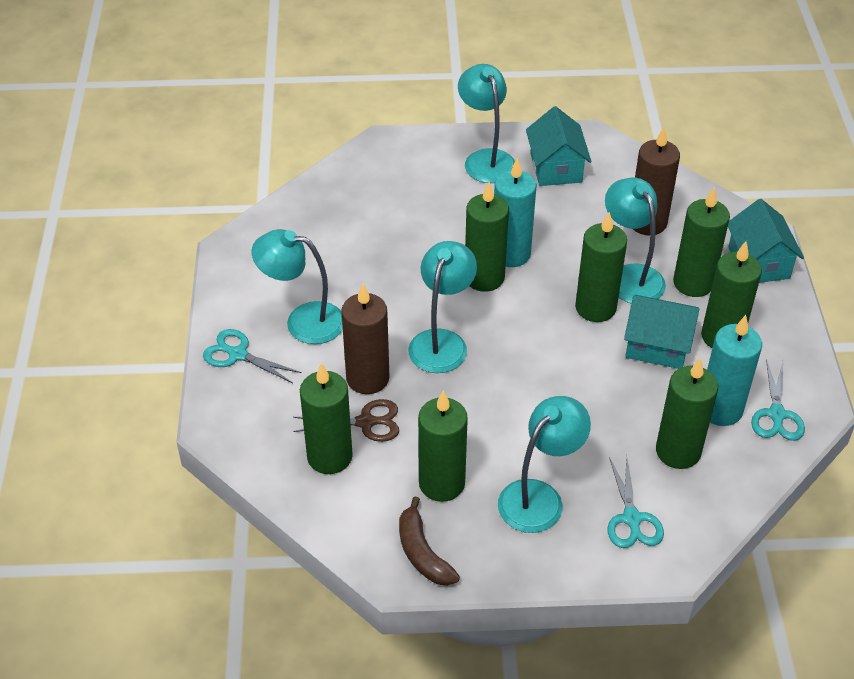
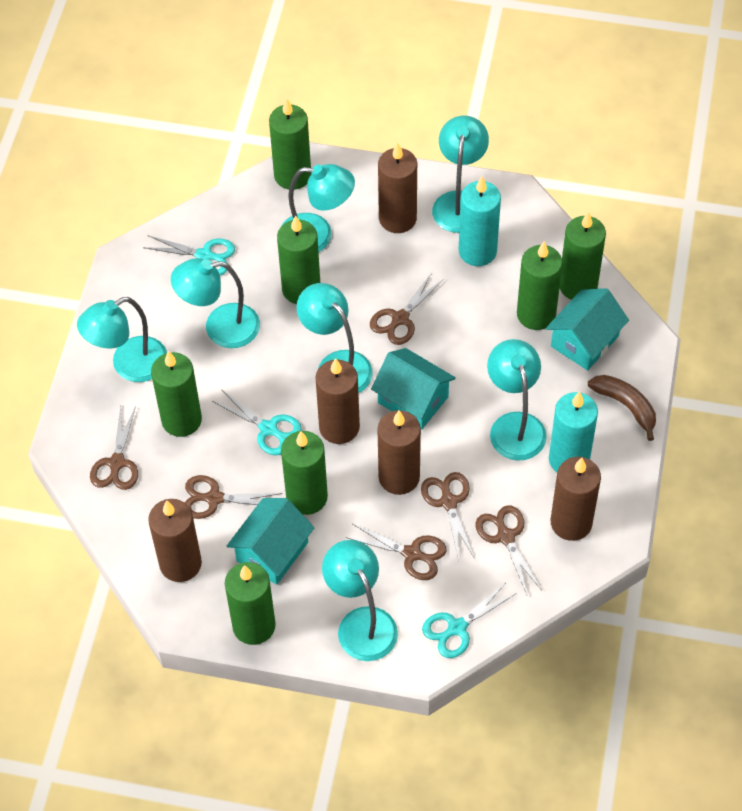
brown candle: 2 -> 5
brown scissors: 1 -> 6
turquoise lamp: 5 -> 7

